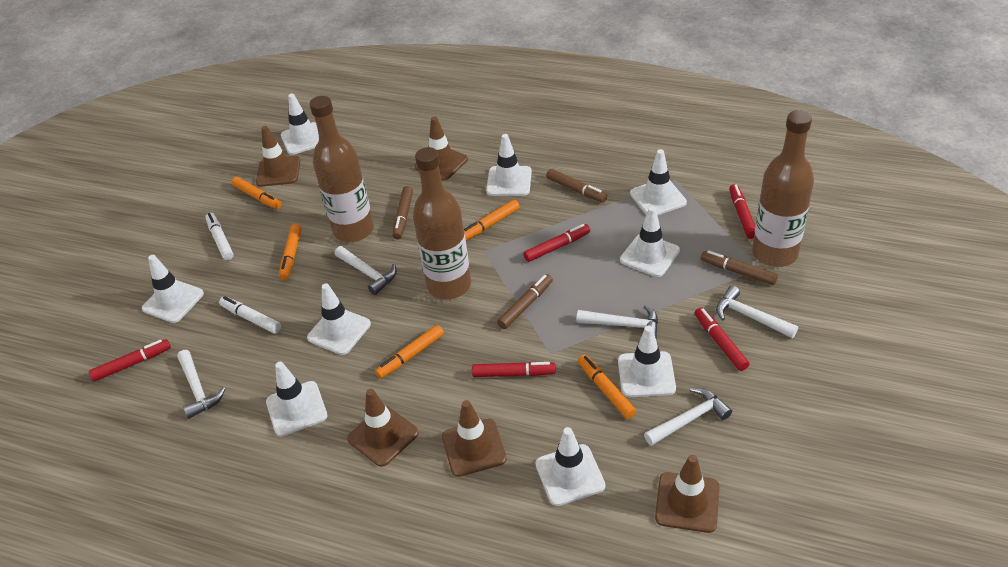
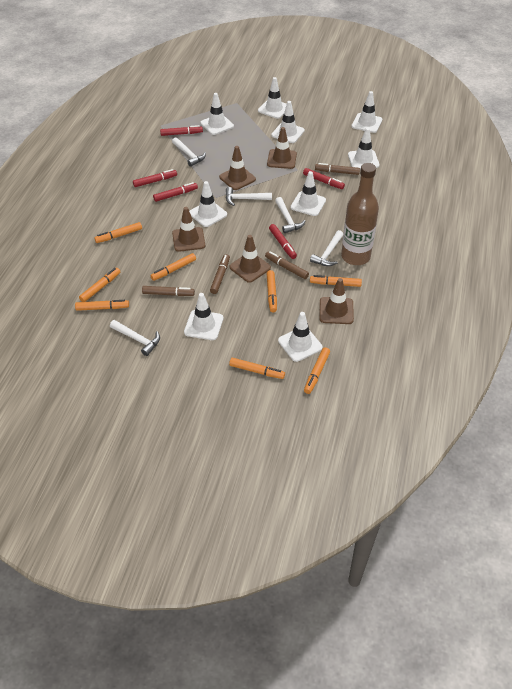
brown bottle: 3 -> 1
orange marker: 5 -> 8
white marker: 2 -> 0

